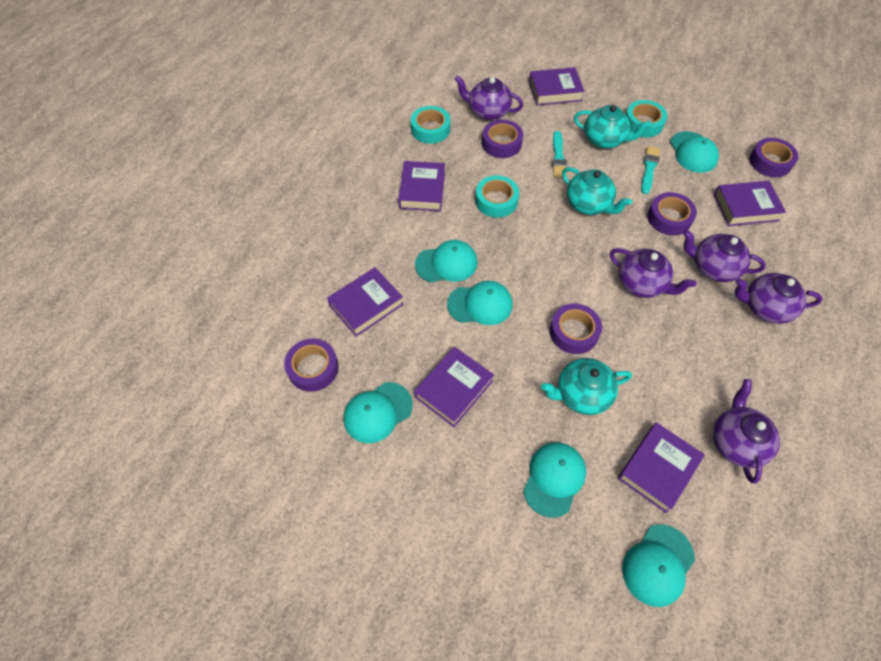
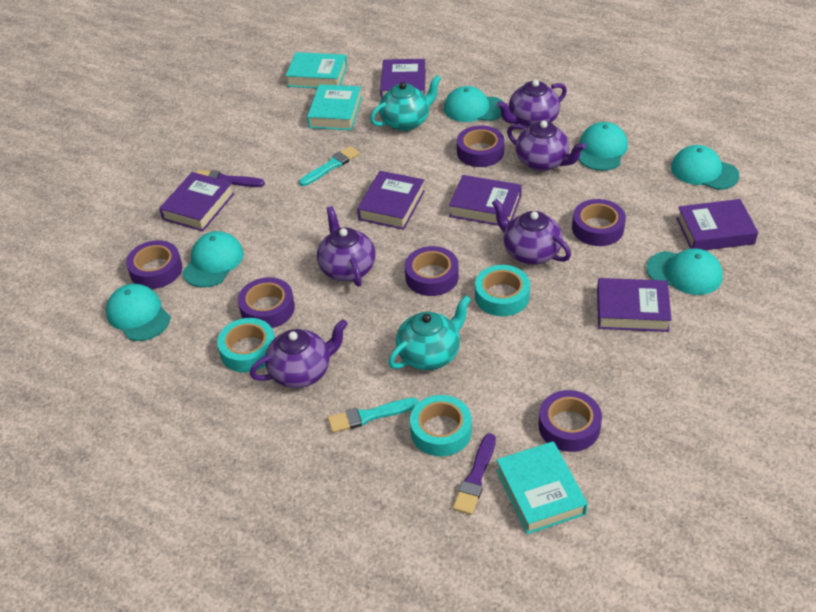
purple brush: 0 -> 2
purple tape: 5 -> 6
turquoise book: 0 -> 3
turquoise teapot: 3 -> 2

